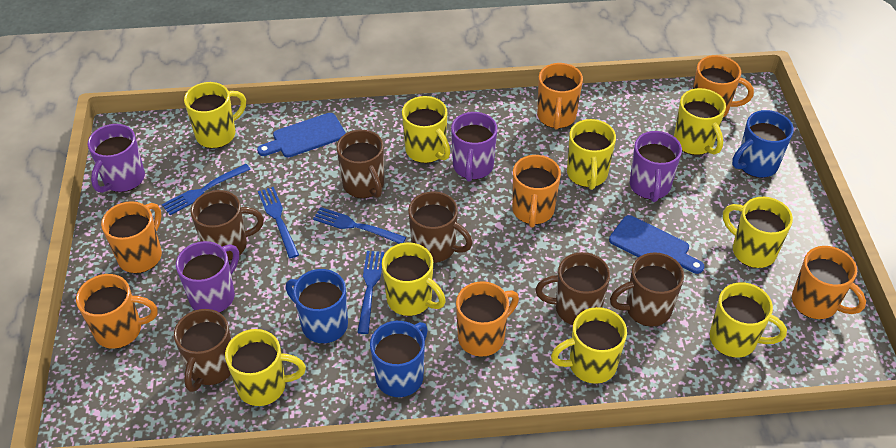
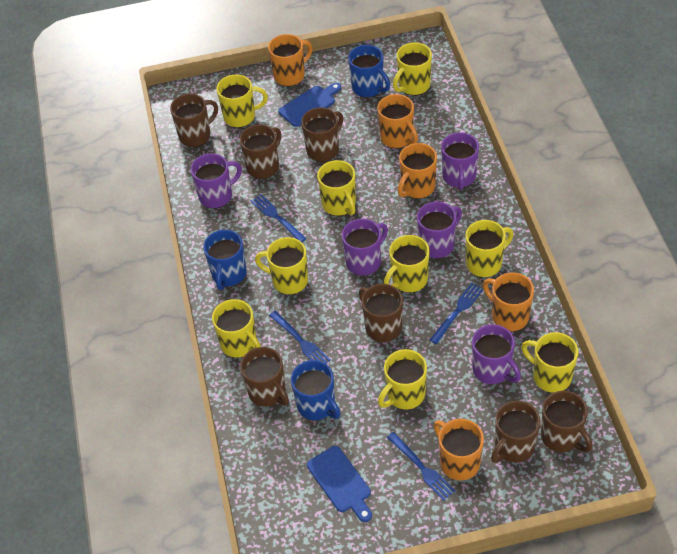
brown mug: 6 -> 7
orange mug: 7 -> 5
purple mug: 4 -> 5

